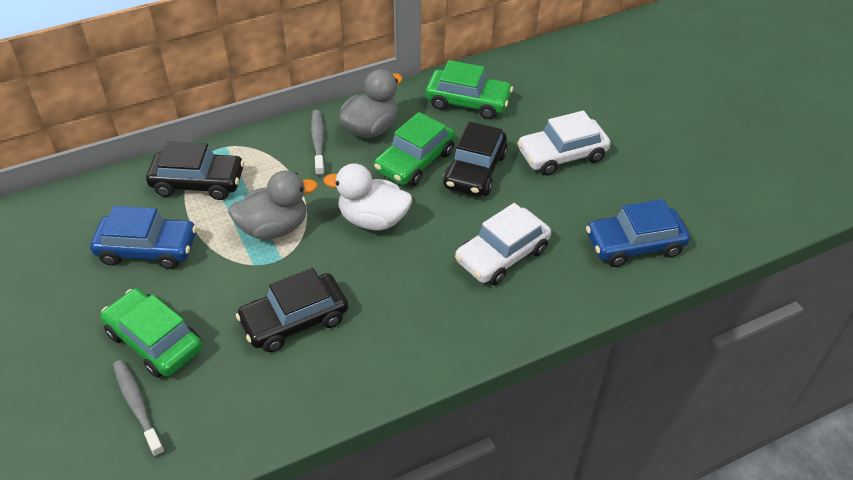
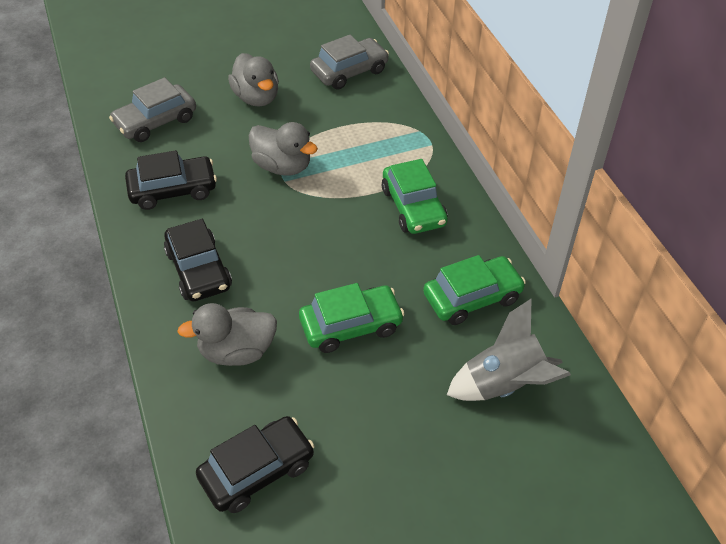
blue car: 2 -> 0
grey car: 0 -> 2
grey duck: 2 -> 3
grey rocket: 0 -> 1
grey toothbrush: 2 -> 0
white car: 2 -> 0
white duck: 1 -> 0

